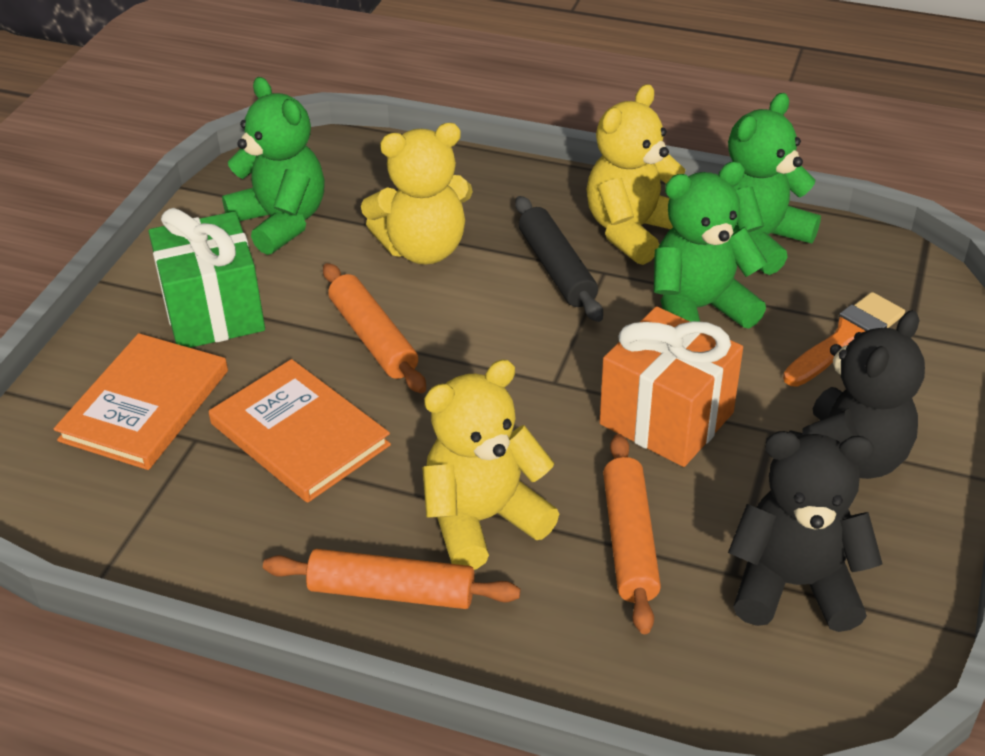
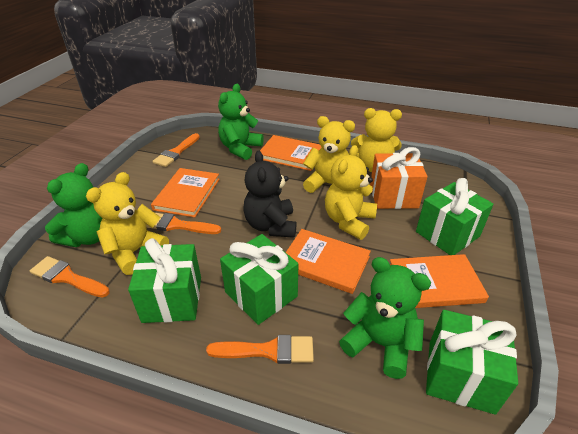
black rolling pin: 1 -> 0
black teddy bear: 2 -> 1
green gift: 1 -> 4
orange book: 2 -> 4
orange brush: 1 -> 4
orange rolling pin: 3 -> 0
yellow teddy bear: 3 -> 4

